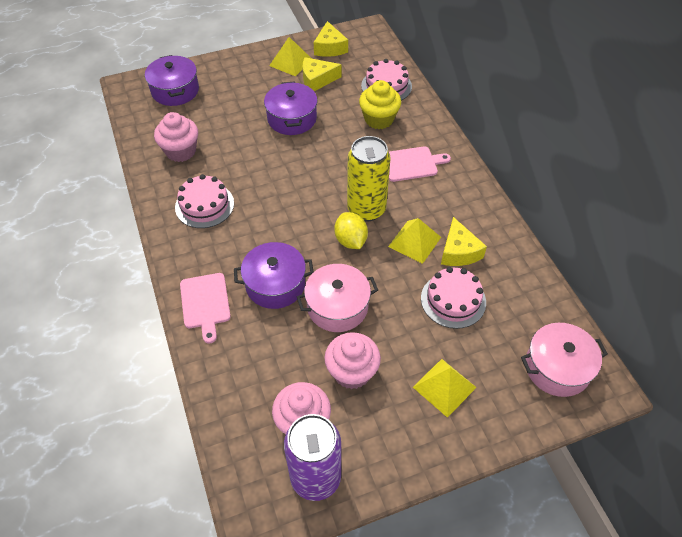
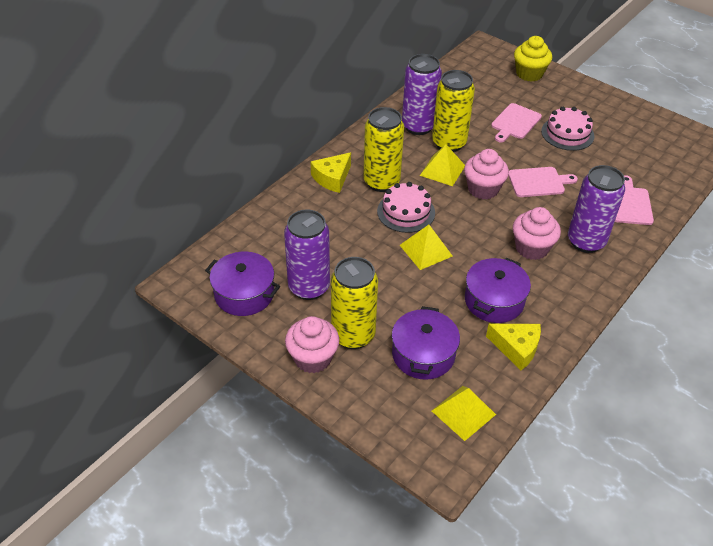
pink cake: 3 -> 2
pink cutting board: 2 -> 3
pink pot: 2 -> 0
purple can: 1 -> 3
yellow can: 1 -> 3
yellow cheese: 3 -> 2
yellow lemon: 1 -> 0

